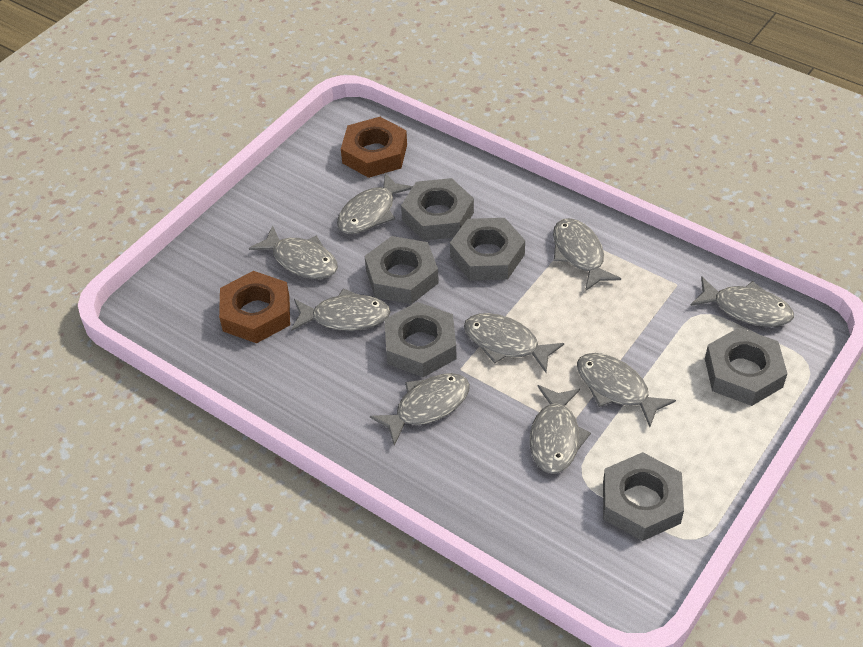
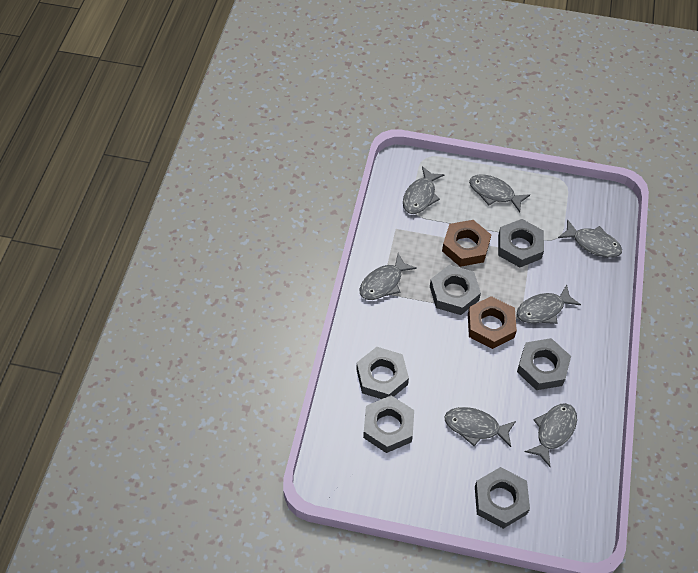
grey fish: 9 -> 7

